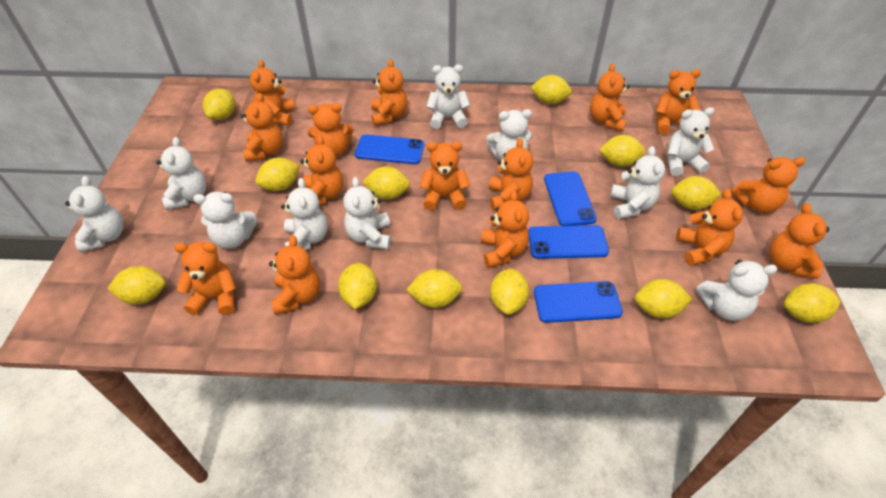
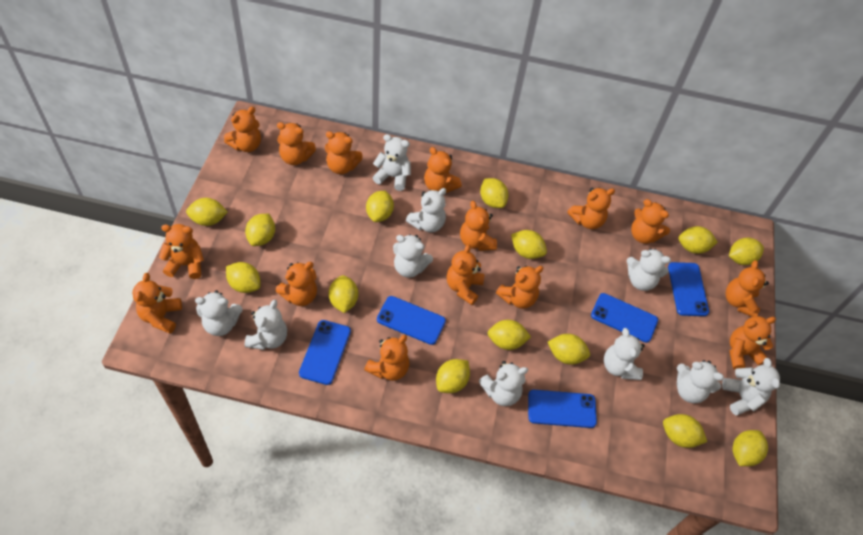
blue phone: 4 -> 5
yellow lemon: 12 -> 14

